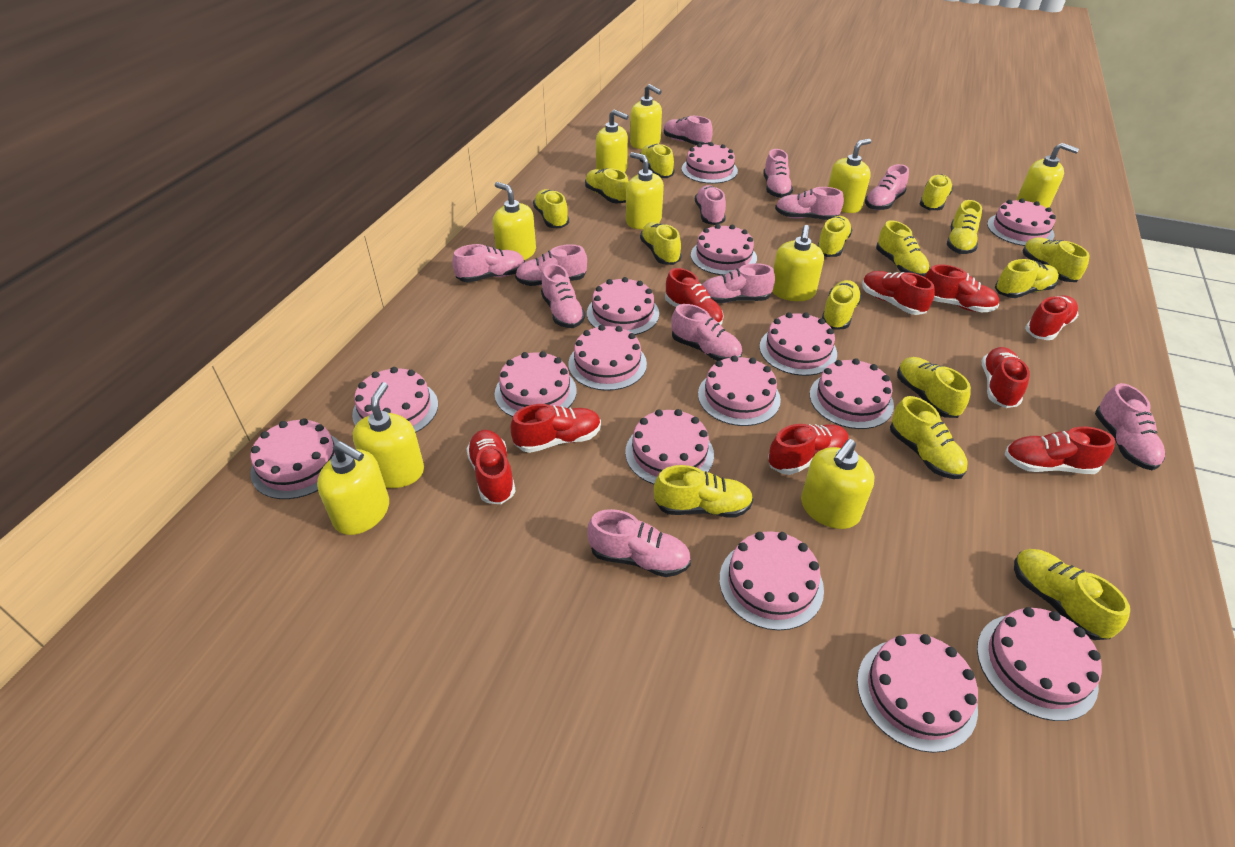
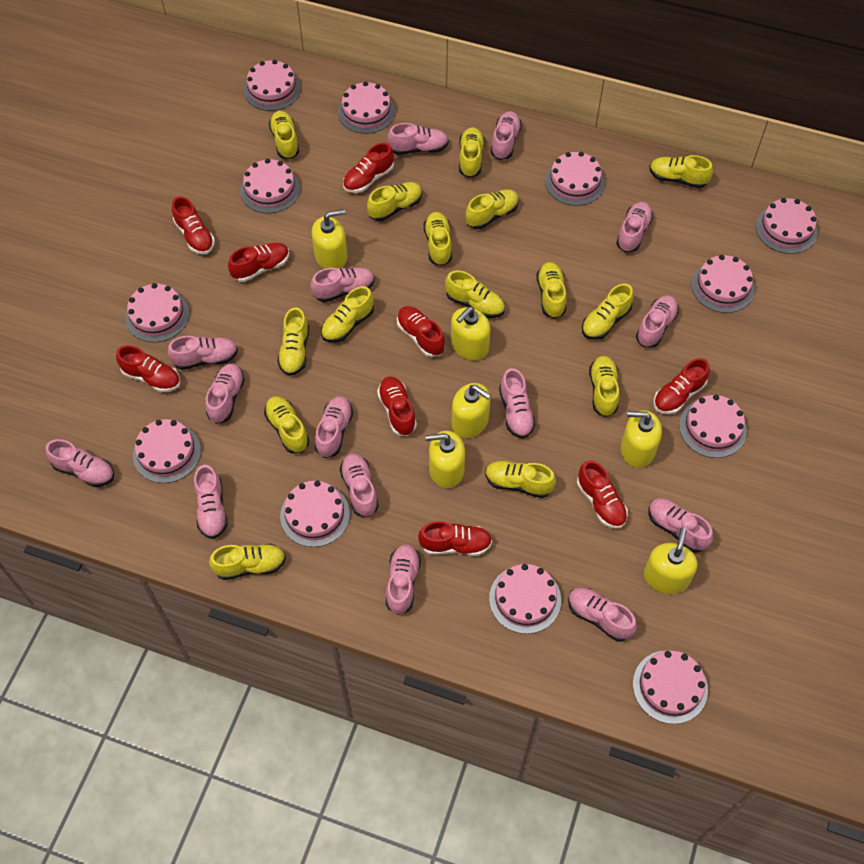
pink cake: 15 -> 12
pink shoe: 12 -> 15
yellow soap dispenser: 10 -> 6

